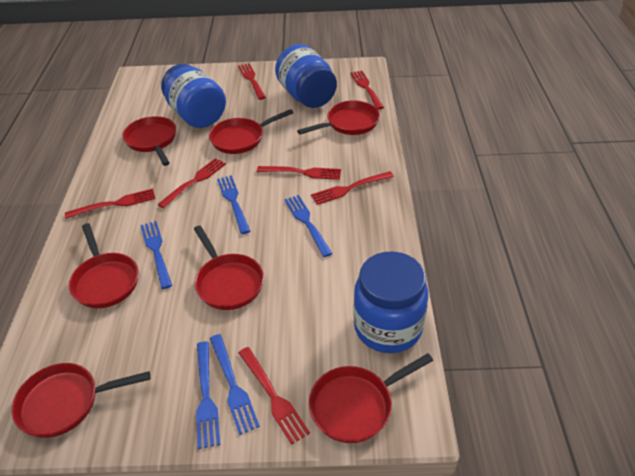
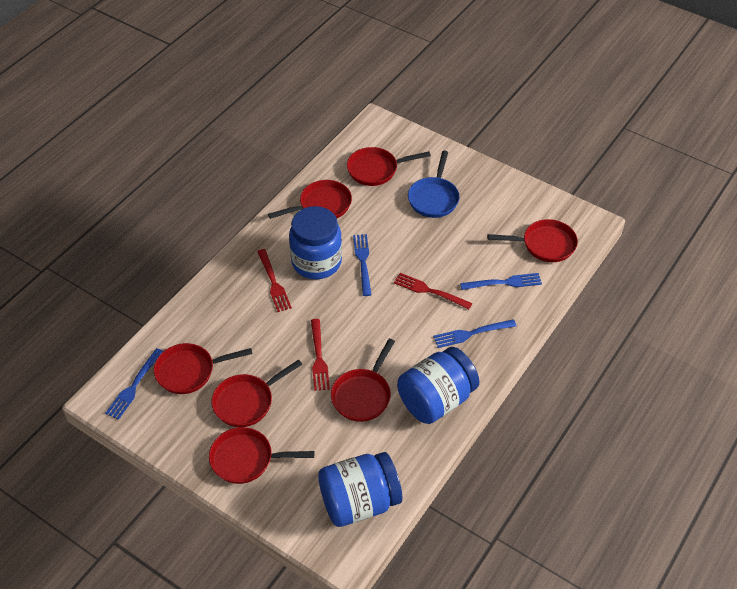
blue fork: 5 -> 4
blue pan: 0 -> 1
red fork: 7 -> 3

